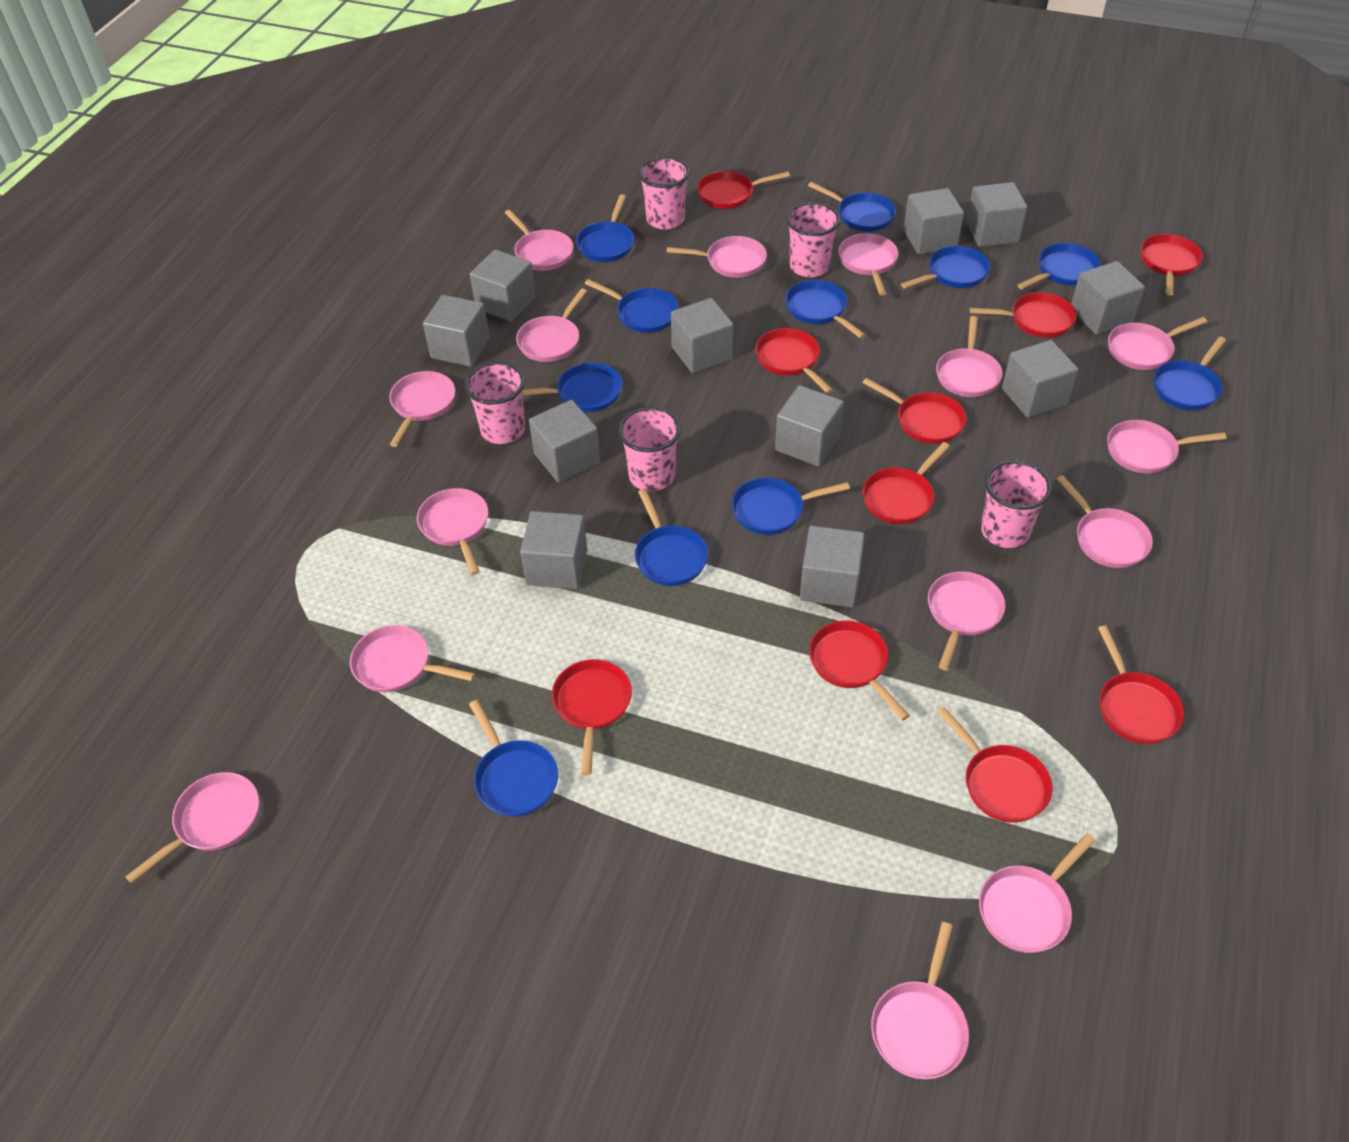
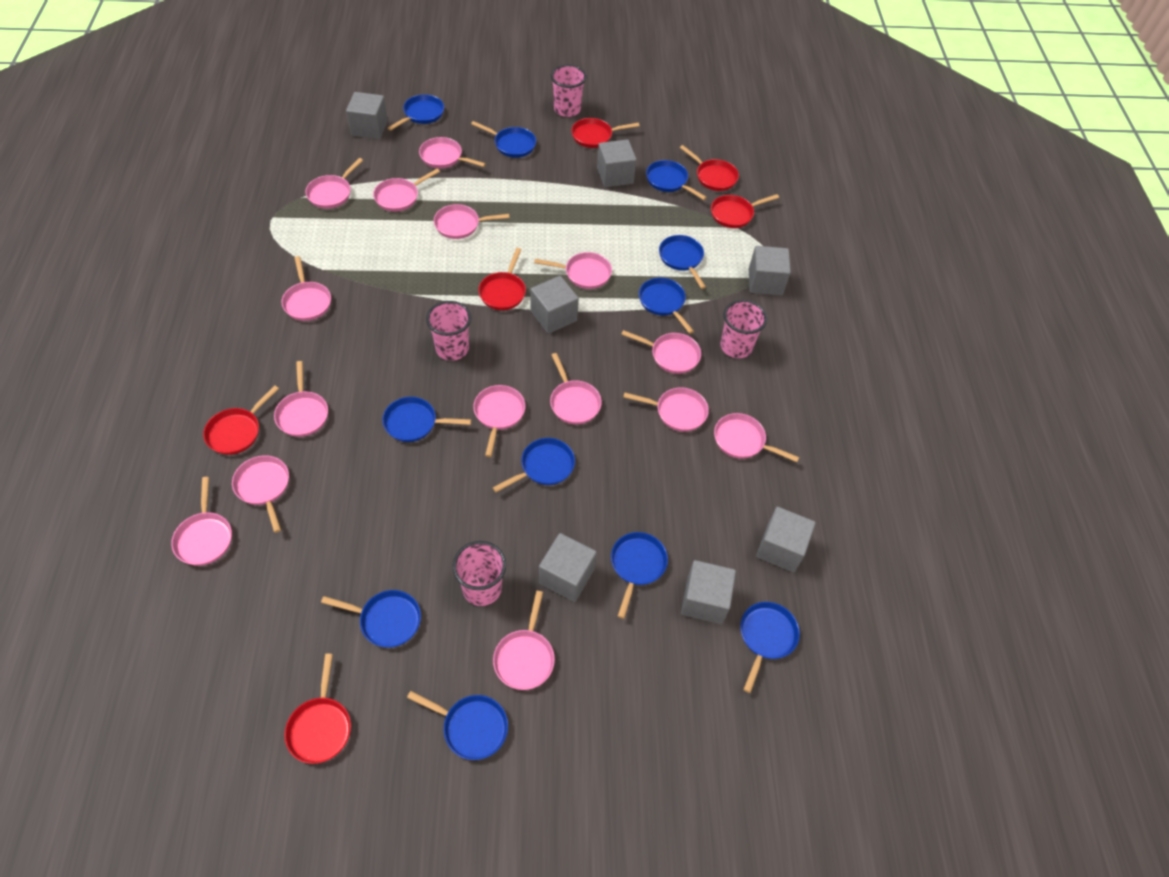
grey cube: 11 -> 7
pink cup: 5 -> 4
red pan: 10 -> 6

